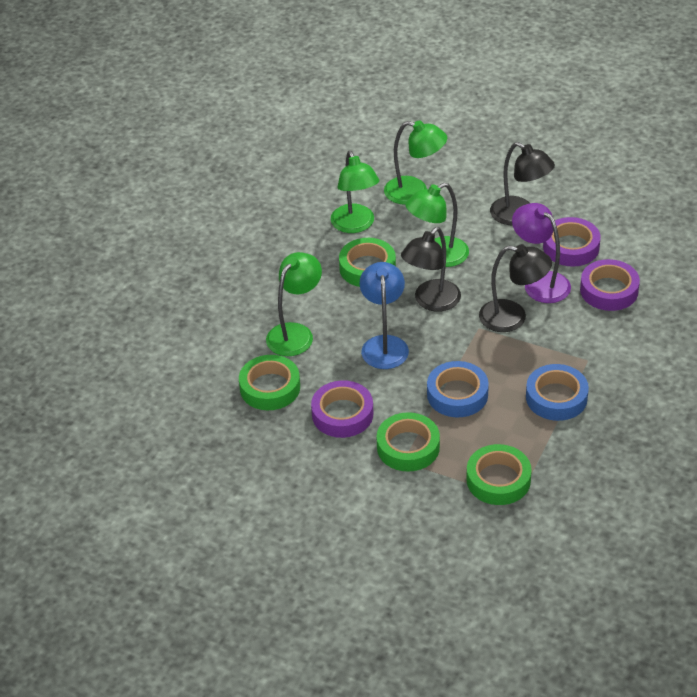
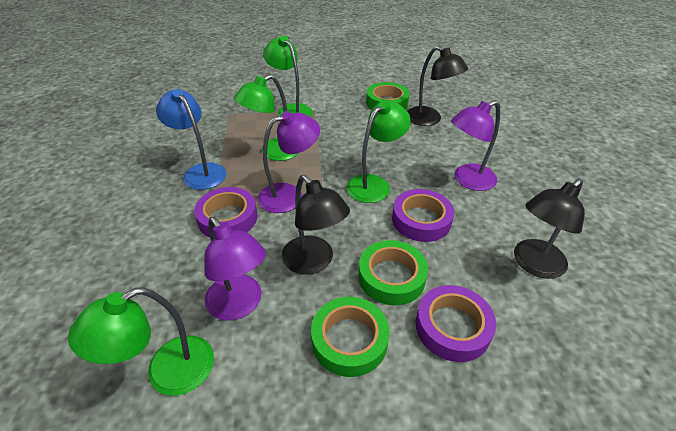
blue tape: 2 -> 0
green tape: 4 -> 3
purple lamp: 1 -> 3

